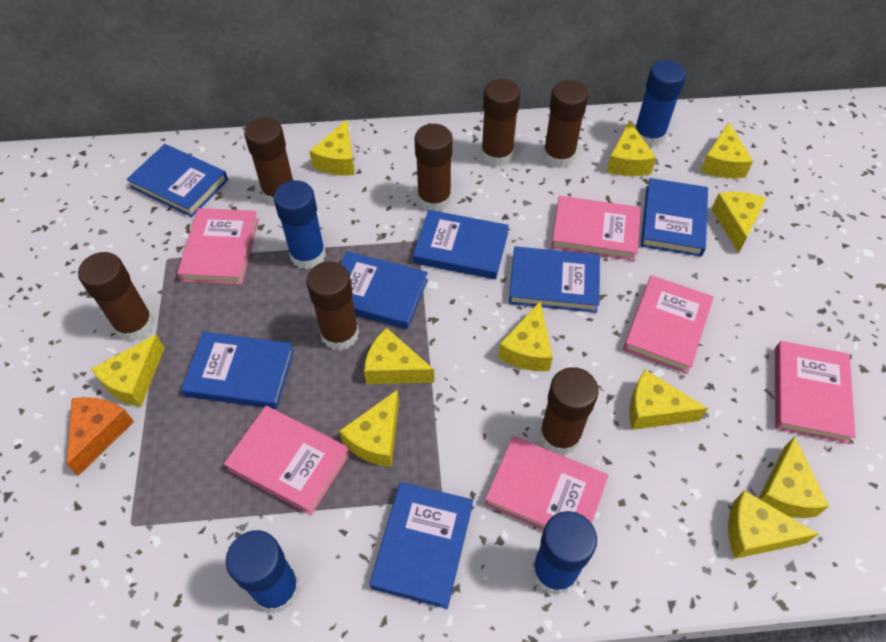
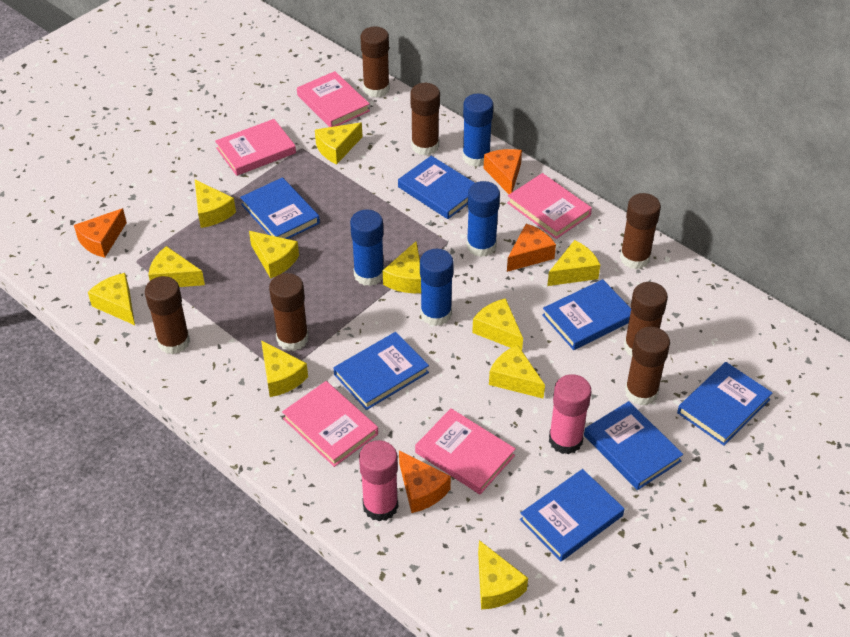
orange cheese: 1 -> 4
pink book: 6 -> 5
pink glue stick: 0 -> 2

